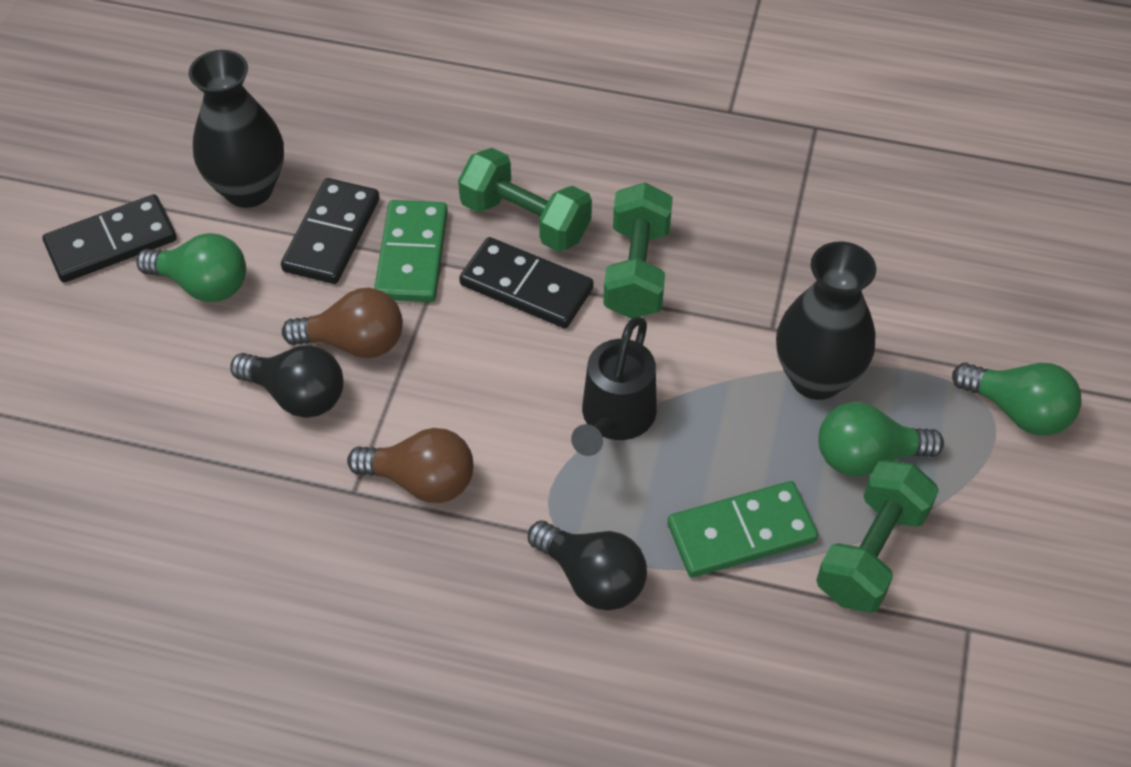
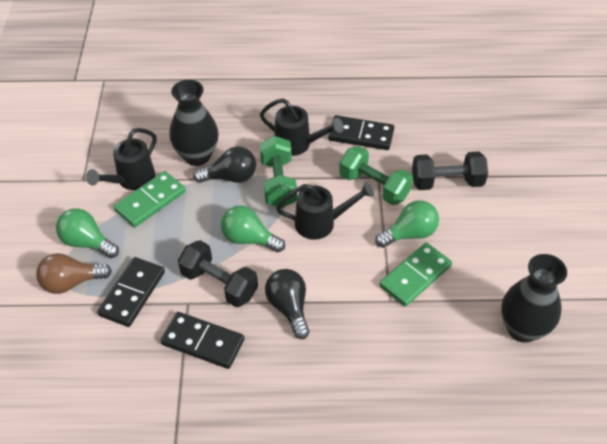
black dumbbell: 0 -> 2
black watering can: 1 -> 3
brown light bulb: 2 -> 1
green dumbbell: 3 -> 2

